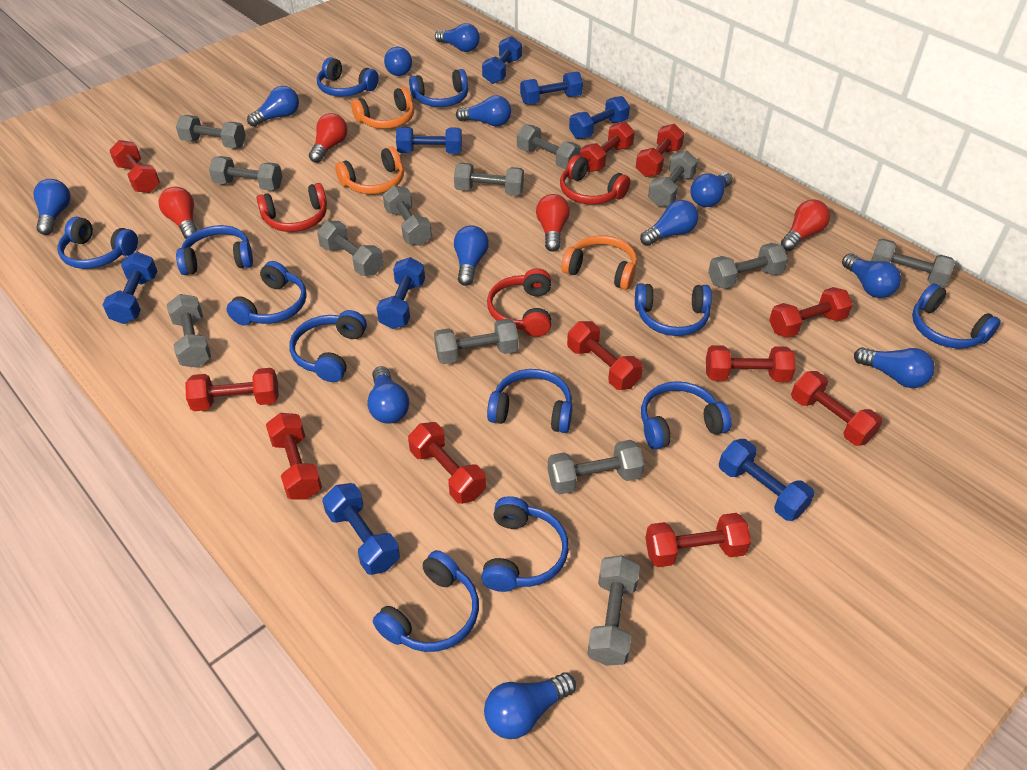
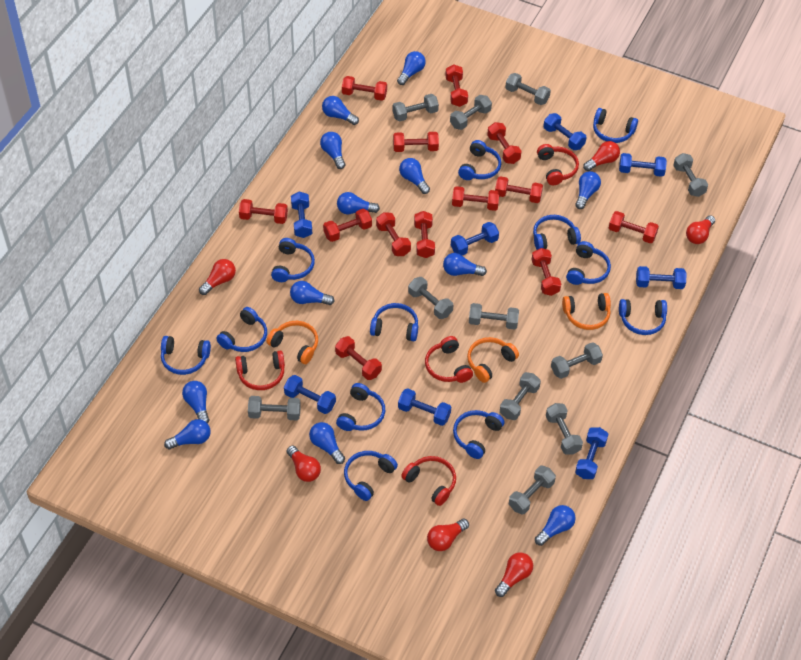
grey dumbbell: 13 -> 11
red dumbbell: 11 -> 13
red headphones: 3 -> 4
red light bulb: 4 -> 6

